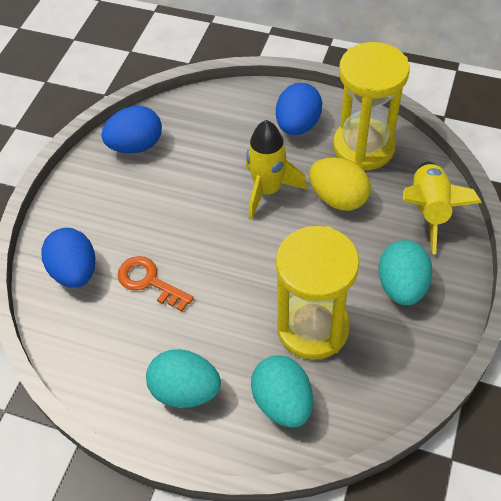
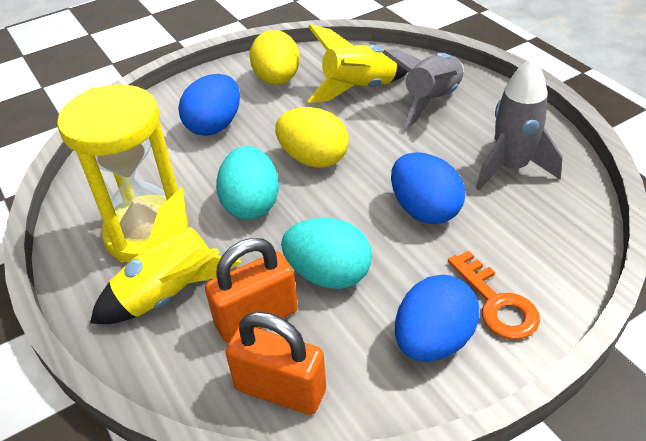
grey rocket: 0 -> 2
orange padlock: 0 -> 2
turquoise egg: 3 -> 2
yellow egg: 1 -> 2
yellow hourglass: 2 -> 1

